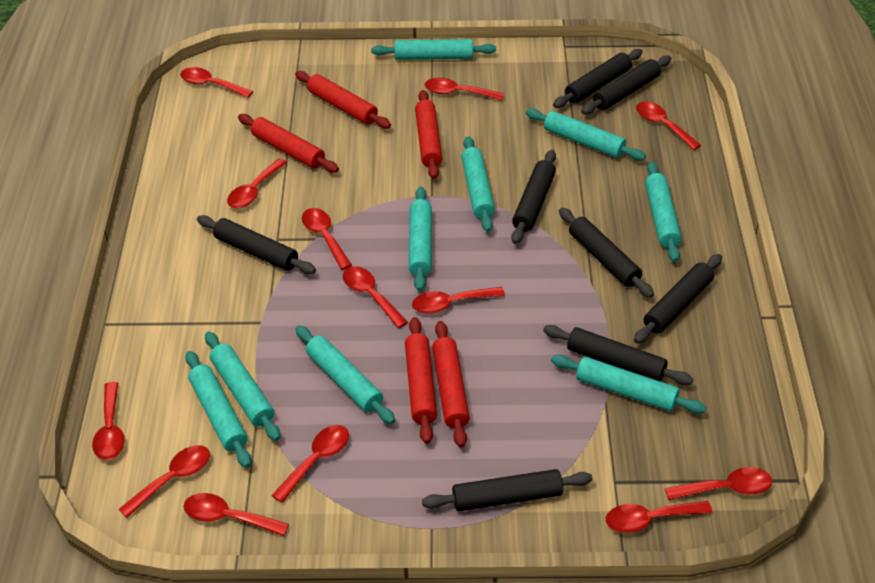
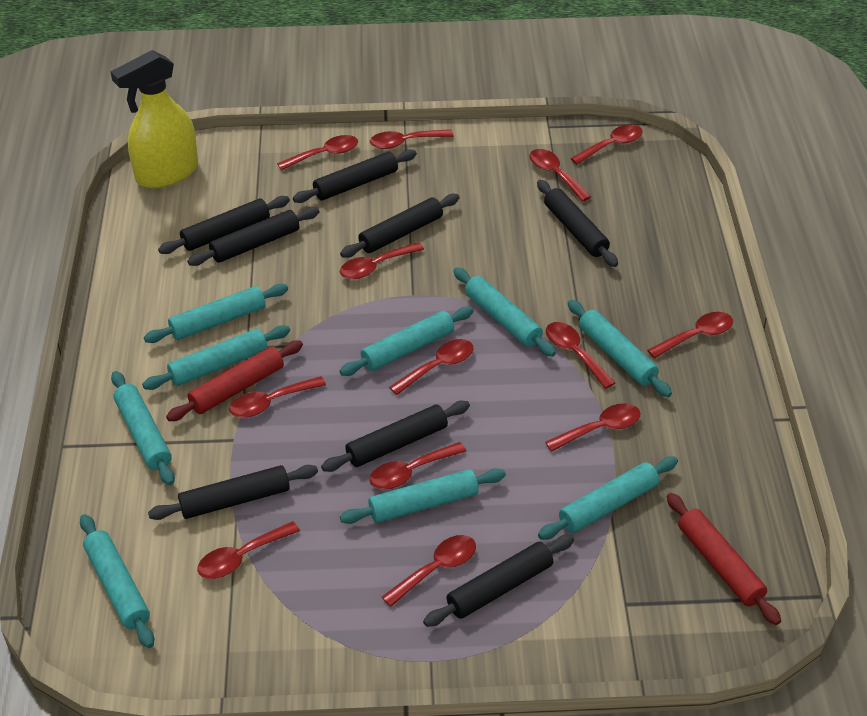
red rolling pin: 5 -> 2
yellow spray bottle: 0 -> 1

